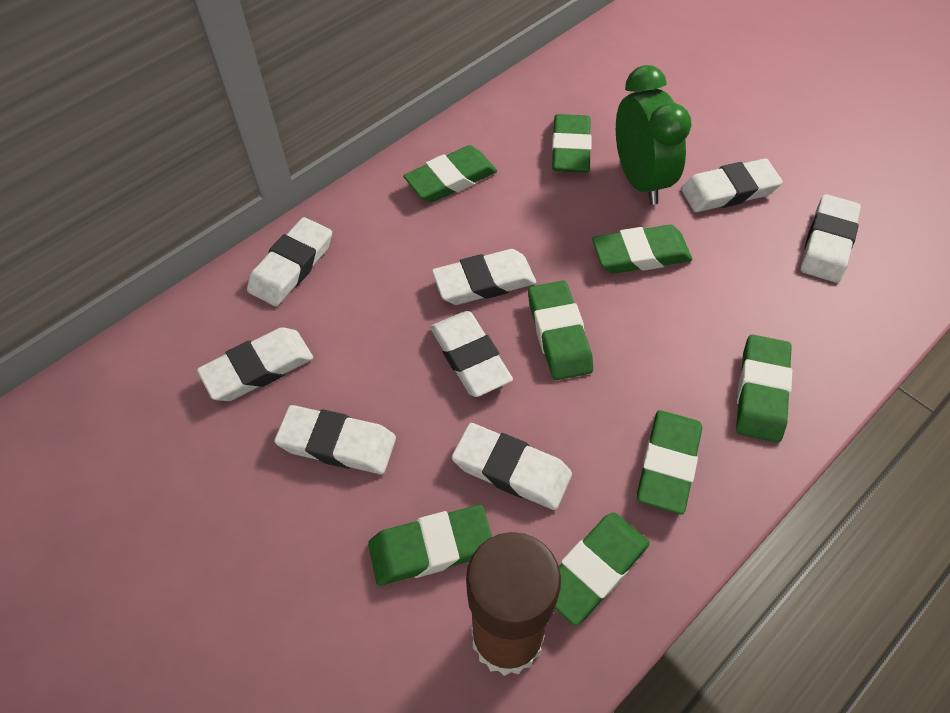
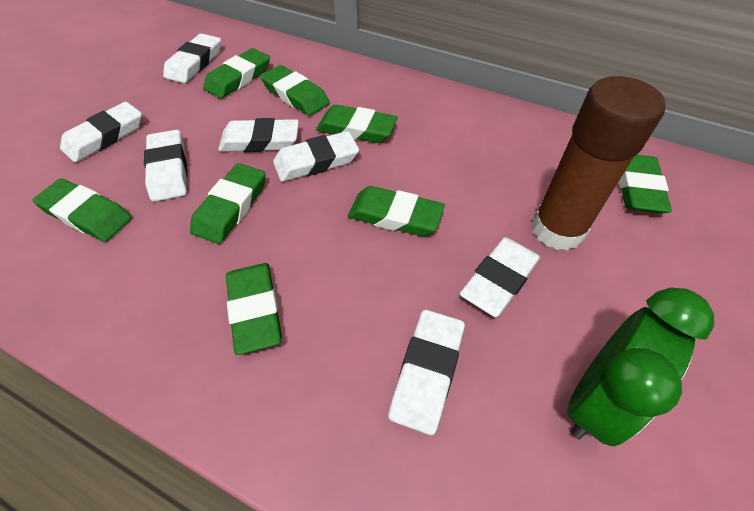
white eraser: 8 -> 7

